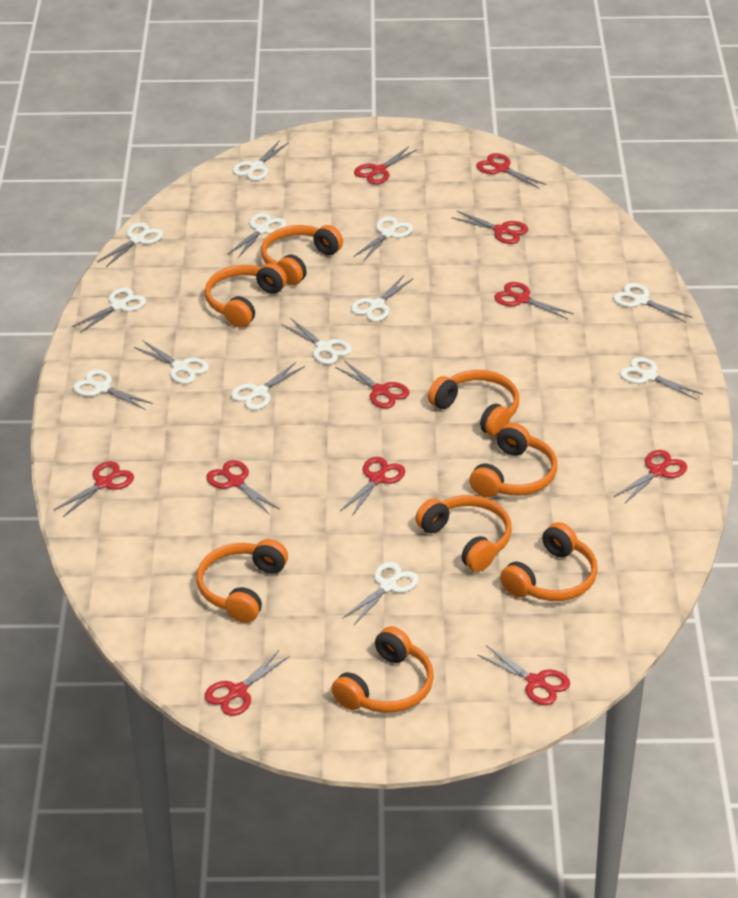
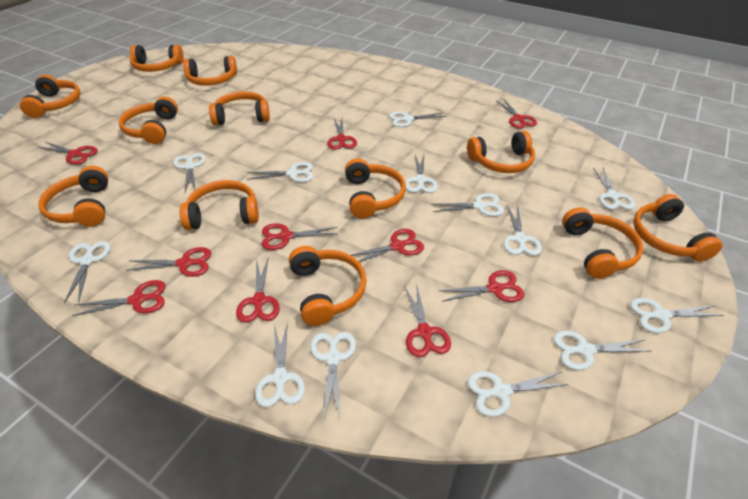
orange headphones: 8 -> 12
red scissors: 11 -> 10

